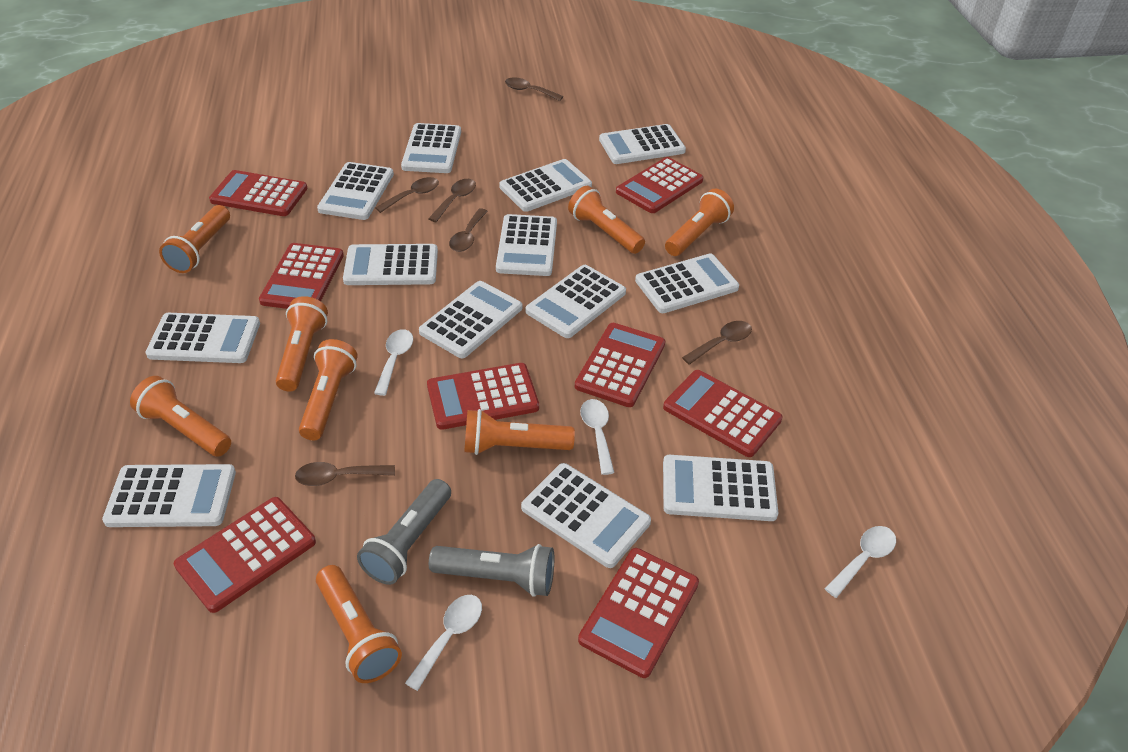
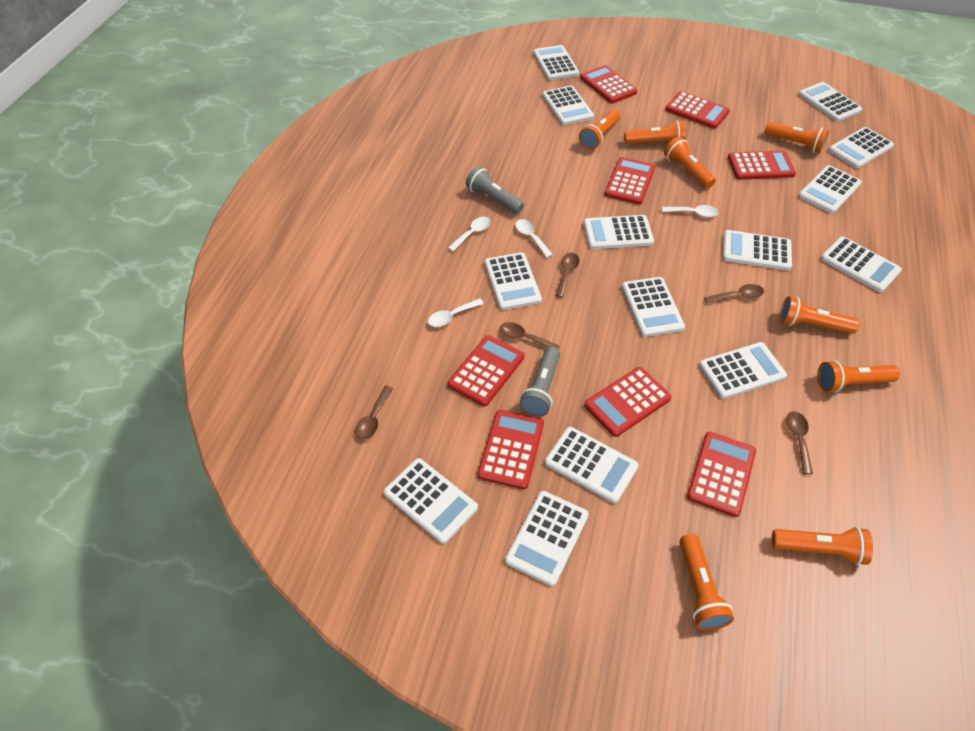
brown spoon: 6 -> 5
white calculator: 13 -> 14

